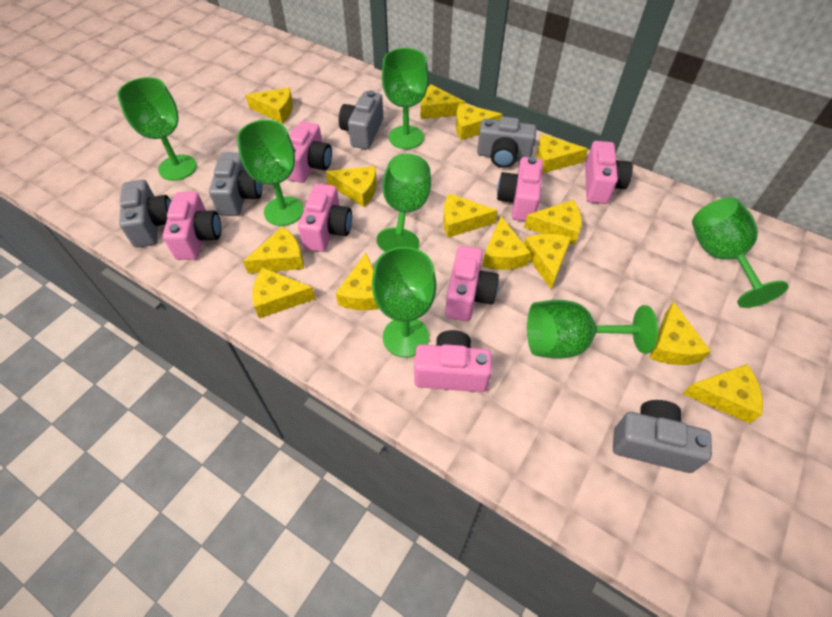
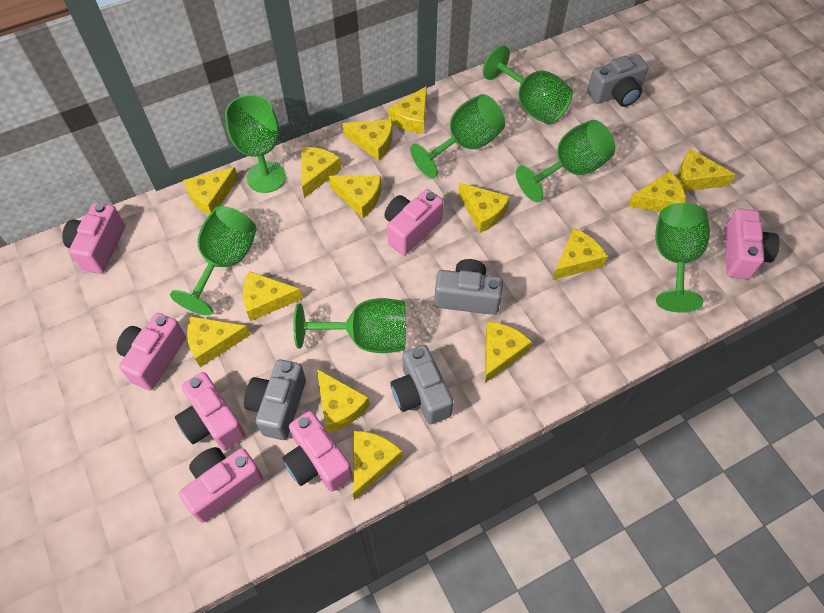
grey camera: 5 -> 4

